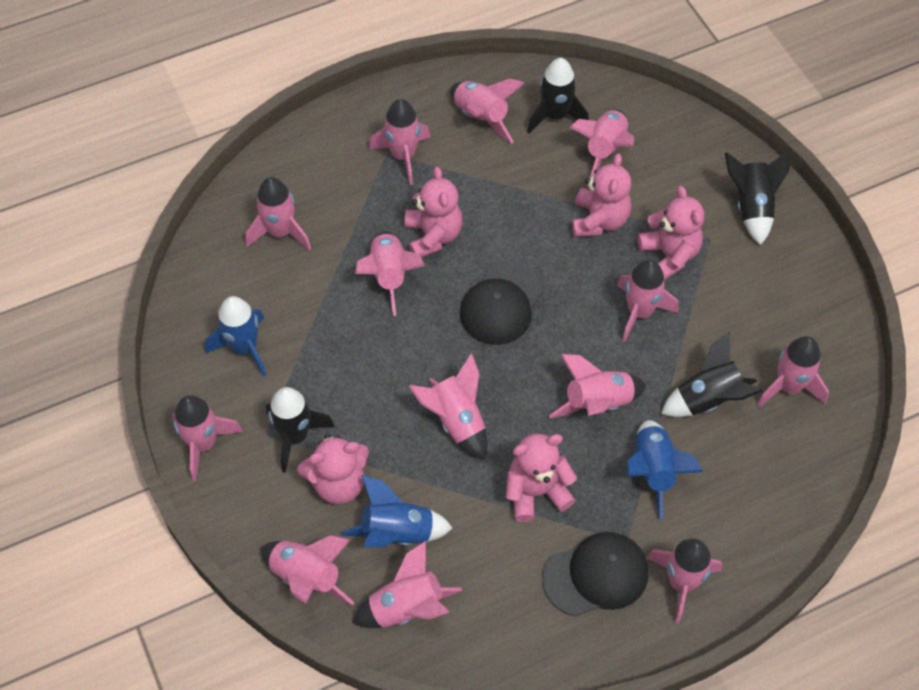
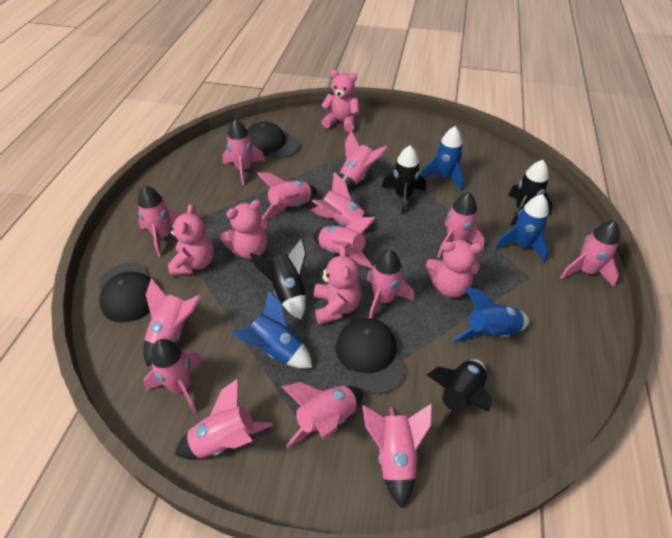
black cap: 2 -> 3
blue rocket: 3 -> 4
pink rocket: 13 -> 14

